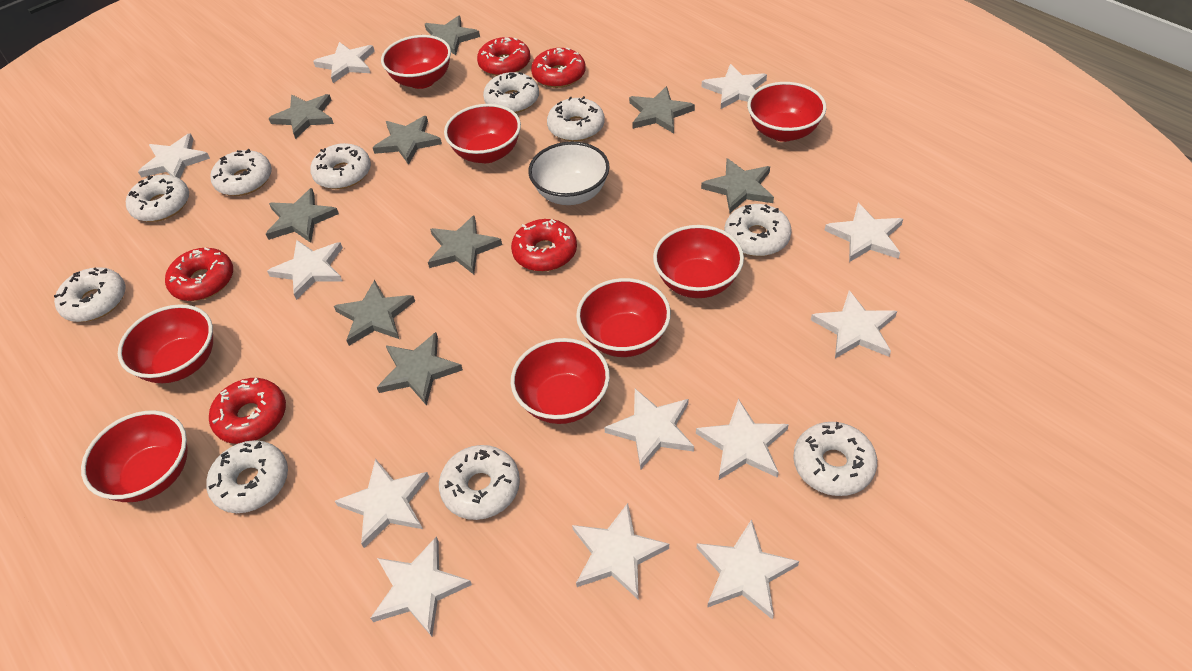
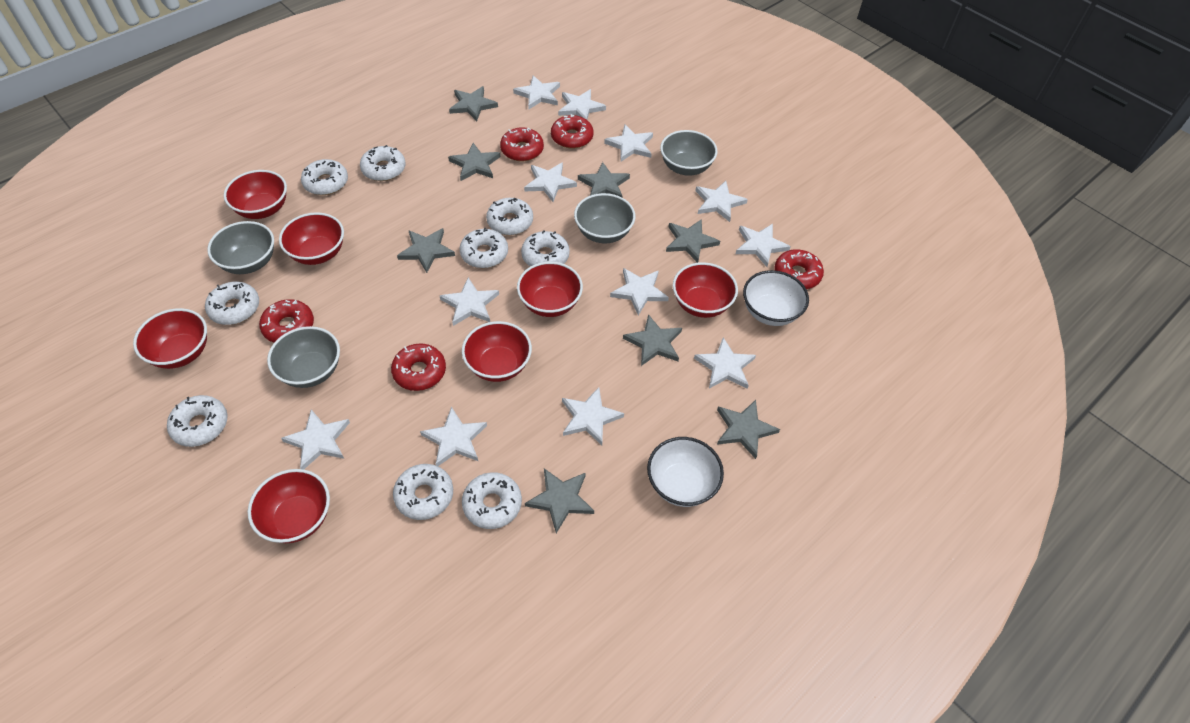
grey bowl: 0 -> 4
grey star: 9 -> 8
red bowl: 8 -> 7
white bowl: 1 -> 2
white donut: 10 -> 9

